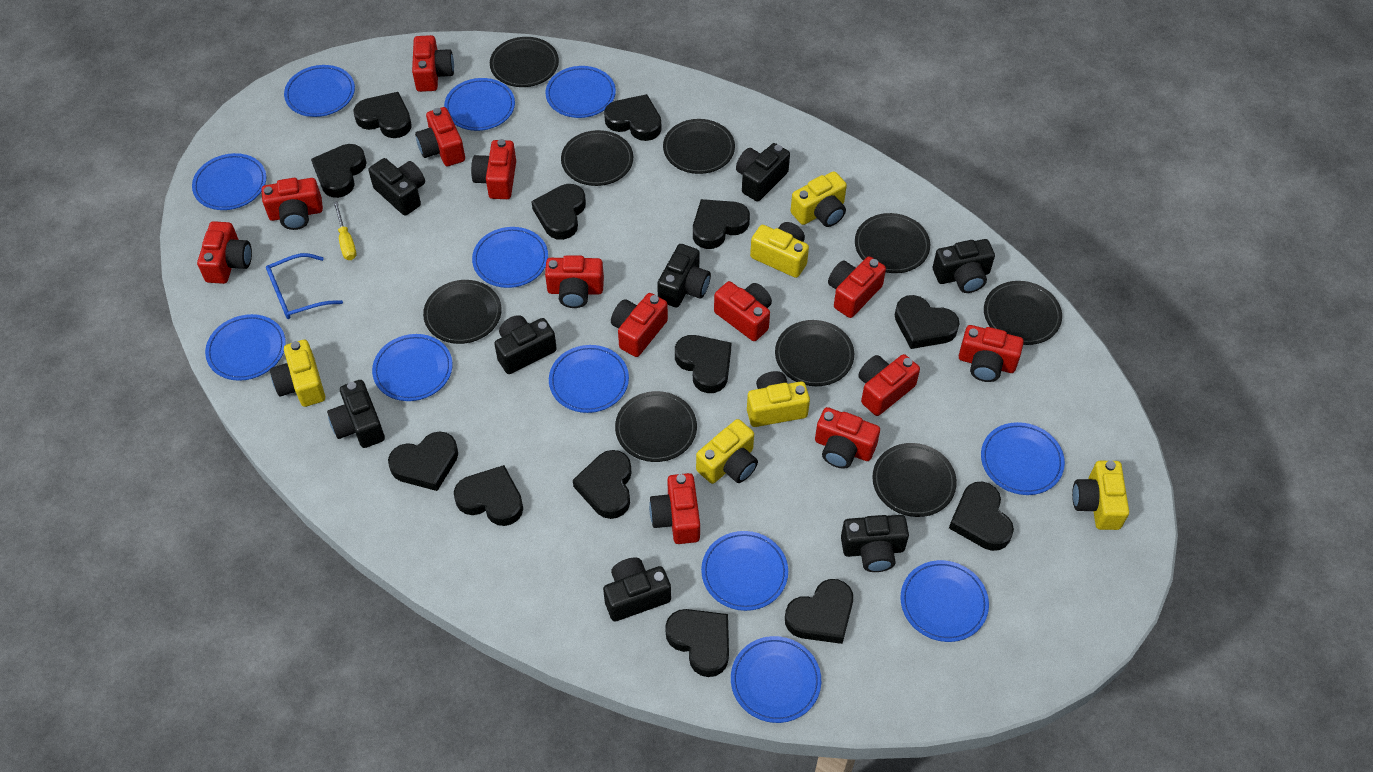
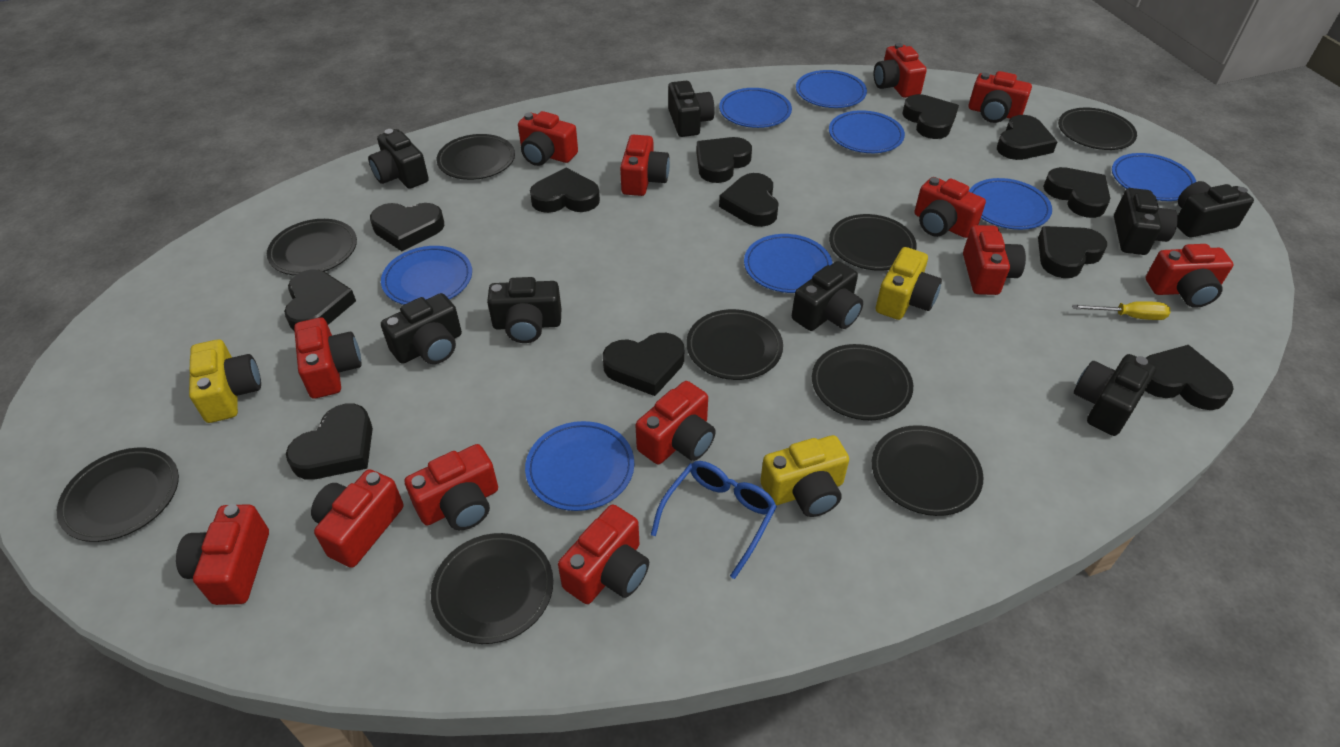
black heart: 13 -> 12
blue plate: 12 -> 8
yellow camera: 6 -> 3

